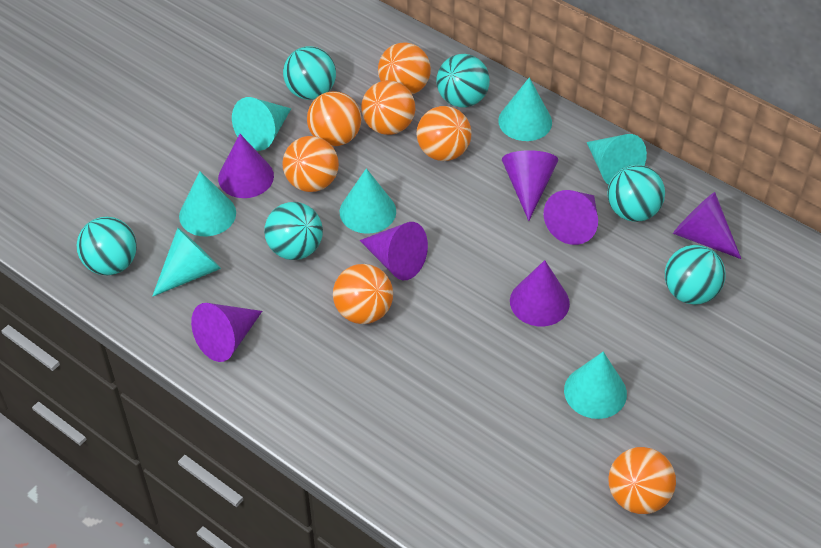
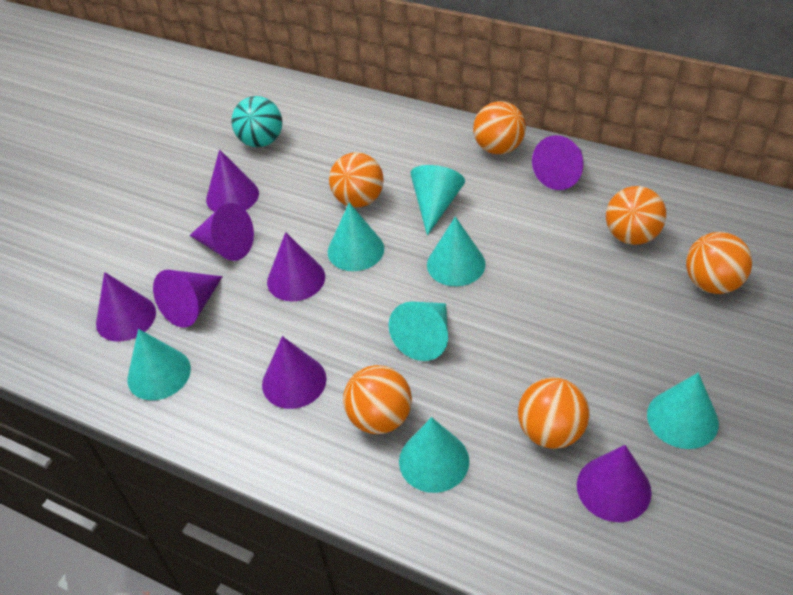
orange ball: 7 -> 6
purple cone: 7 -> 8
turquoise ball: 6 -> 1

